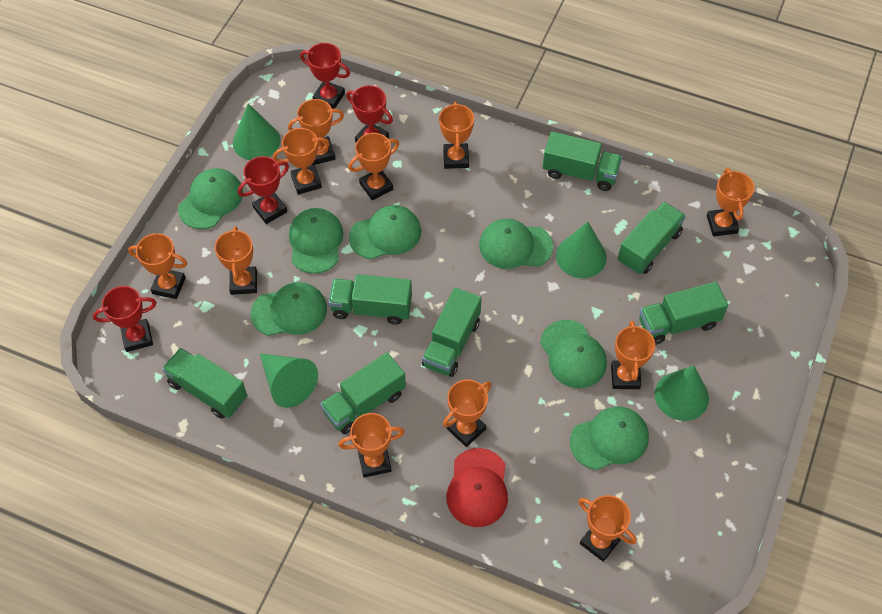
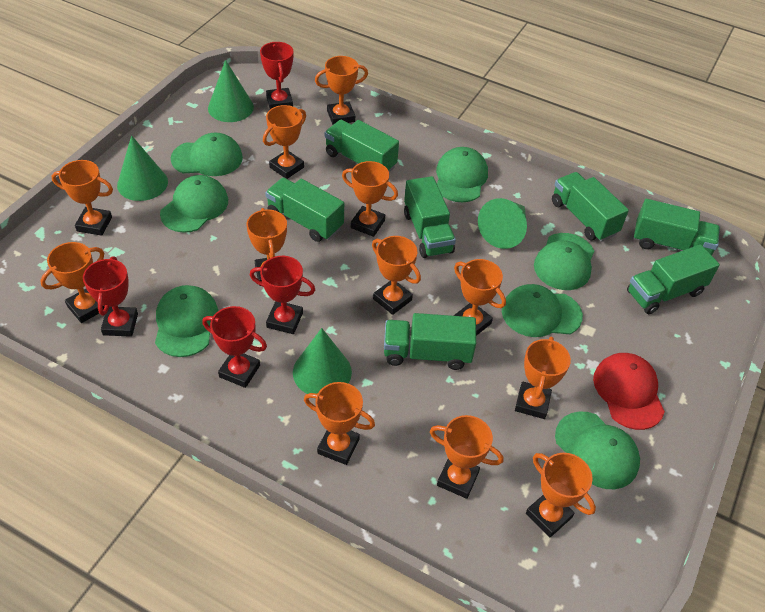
orange trophy: 11 -> 12

